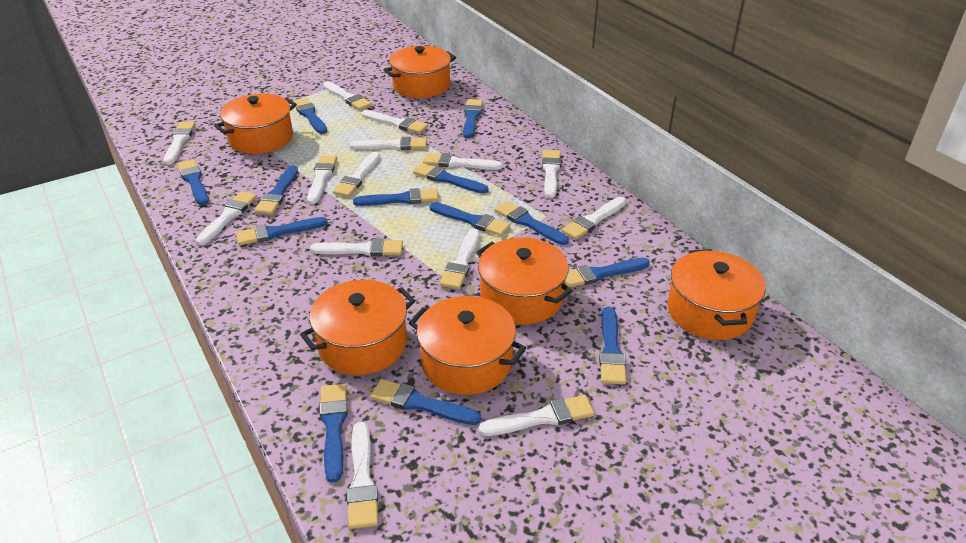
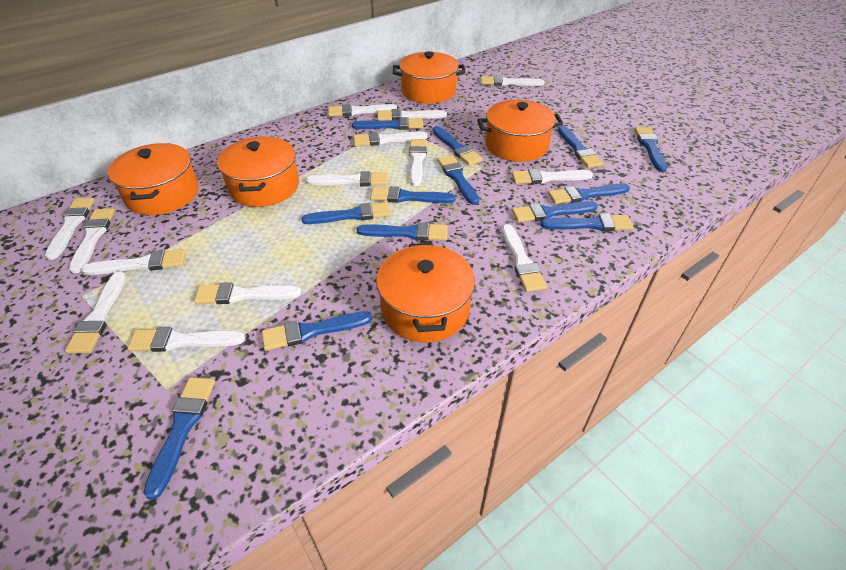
orange pot: 6 -> 5

